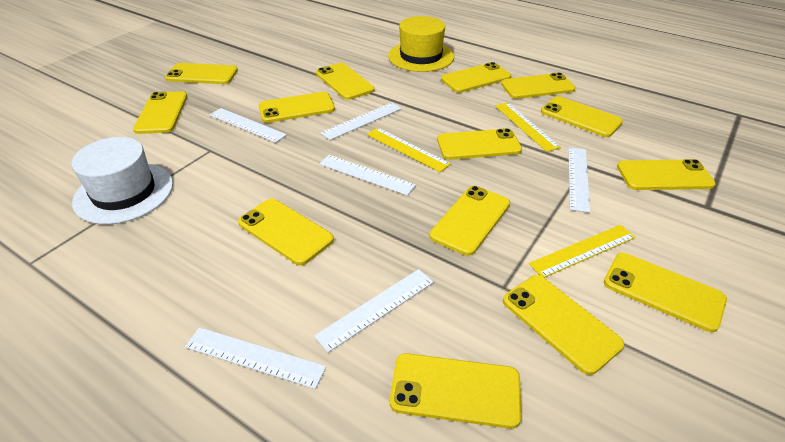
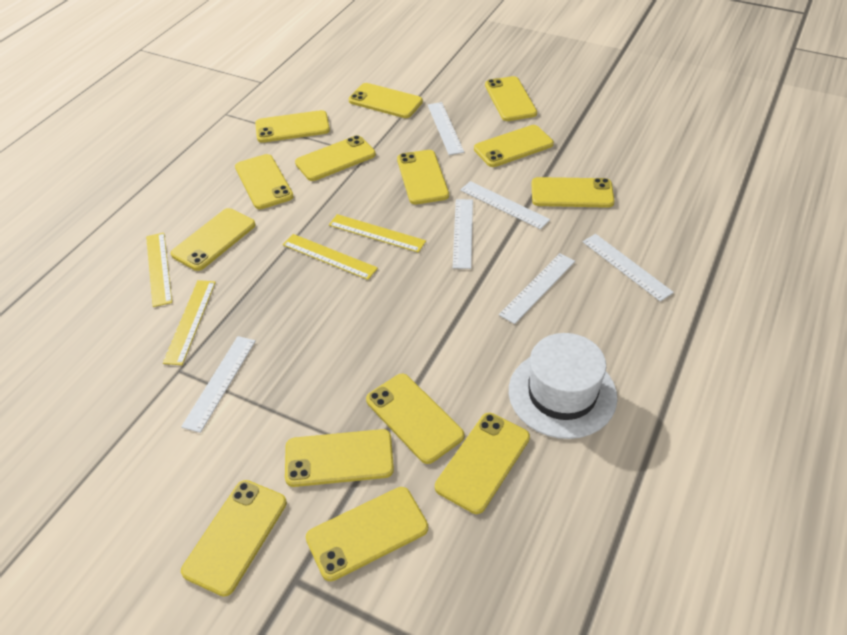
yellow hat: 1 -> 0
yellow ruler: 3 -> 4

